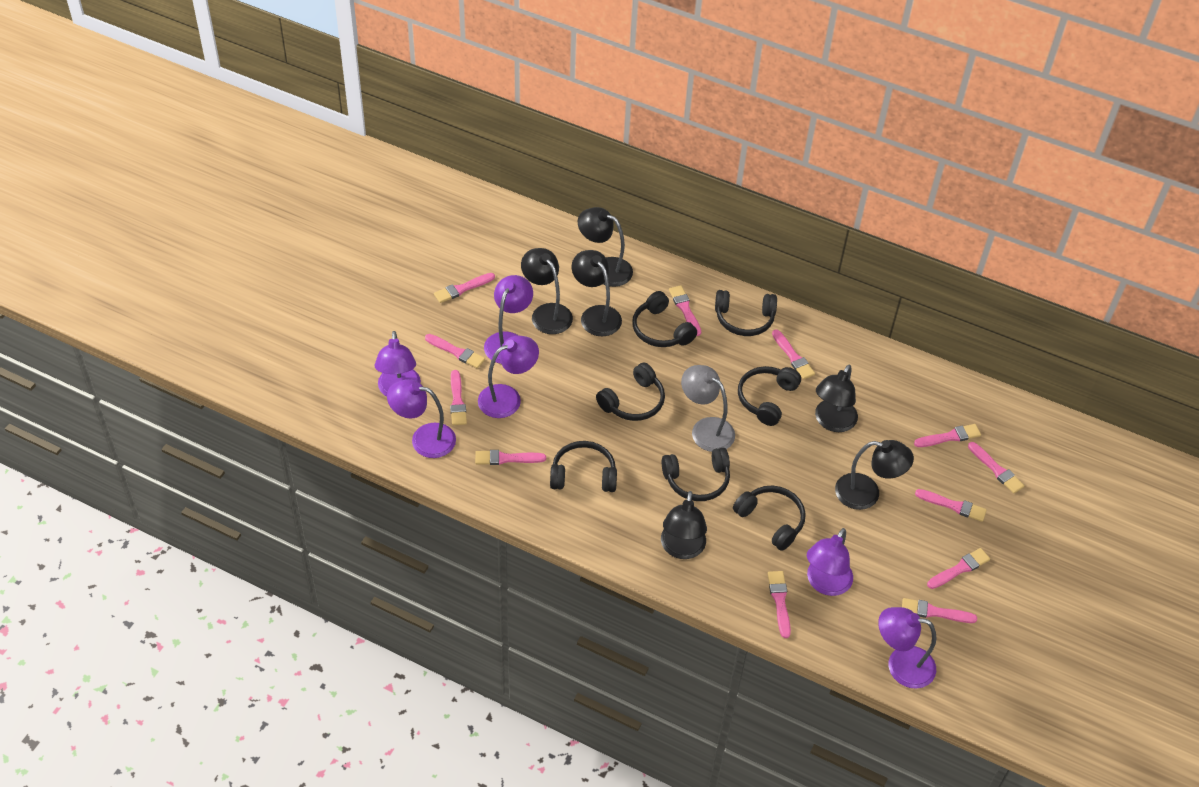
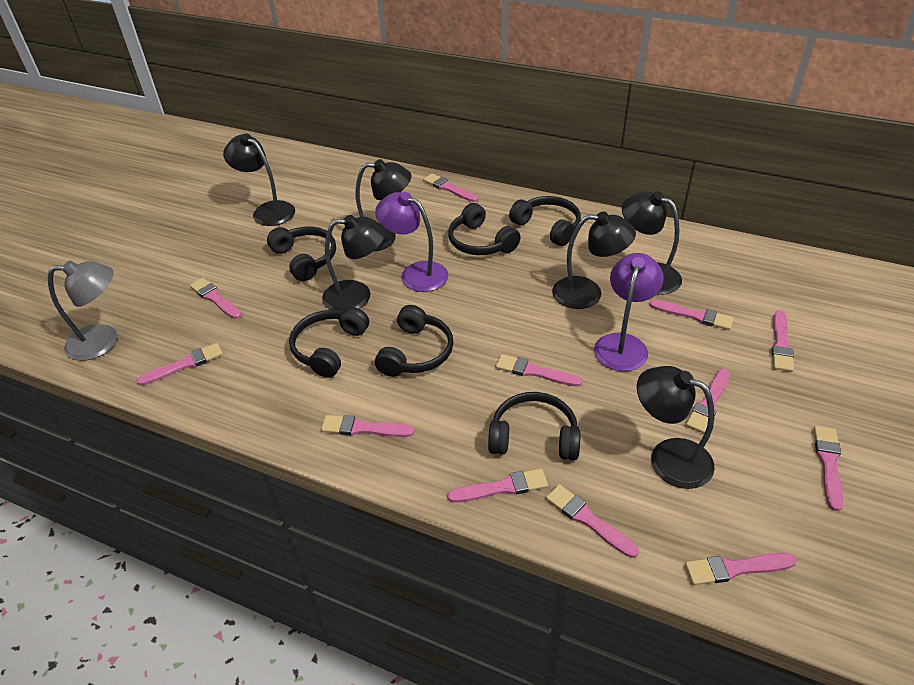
black headphones: 7 -> 6
purple lamp: 6 -> 2

